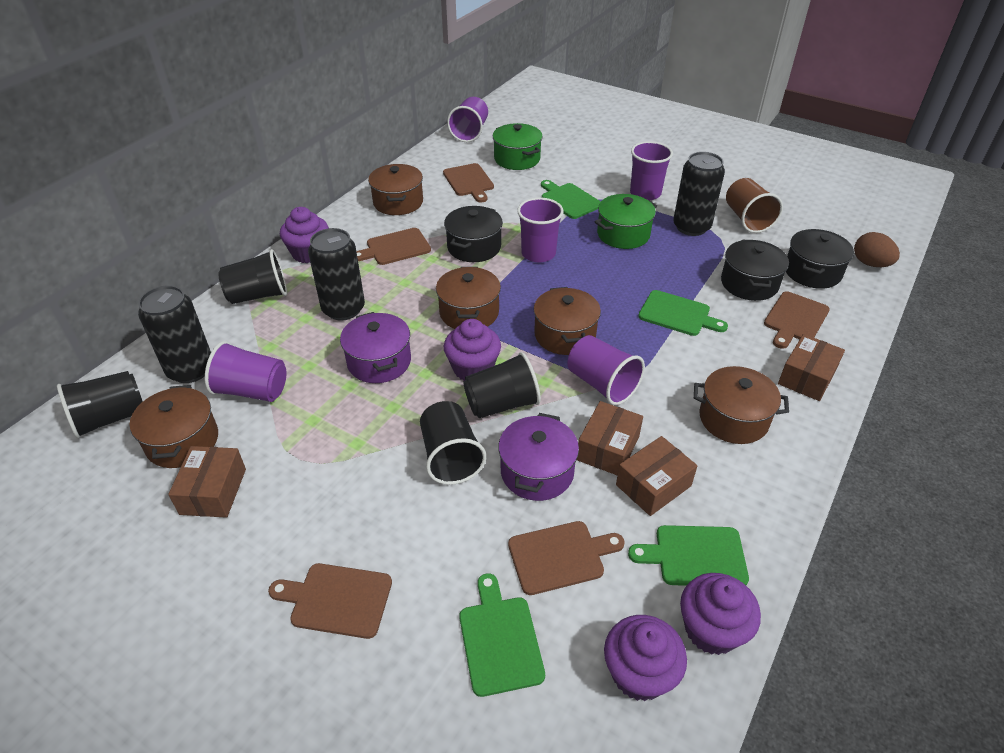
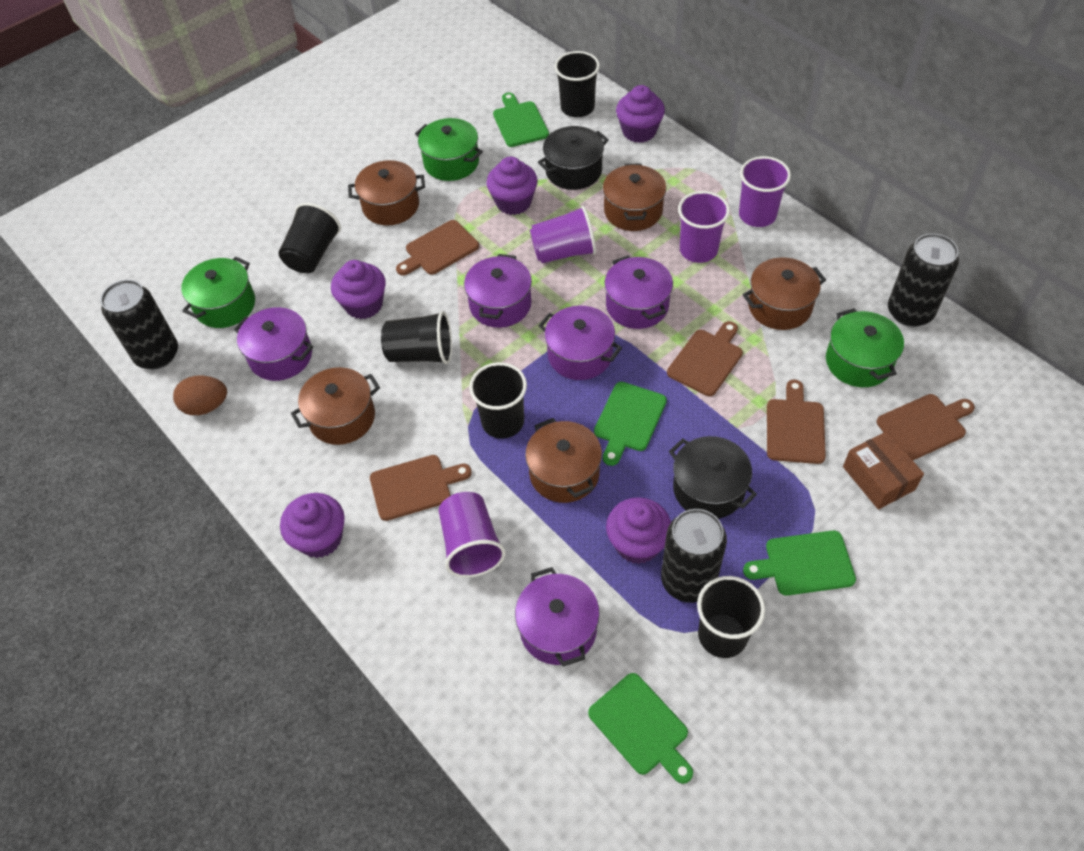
black cup: 4 -> 5
black pot: 3 -> 2
brown box: 4 -> 1
brown cup: 1 -> 0
green pot: 2 -> 3
purple cup: 5 -> 4
purple cupcake: 4 -> 5
purple pot: 2 -> 5

